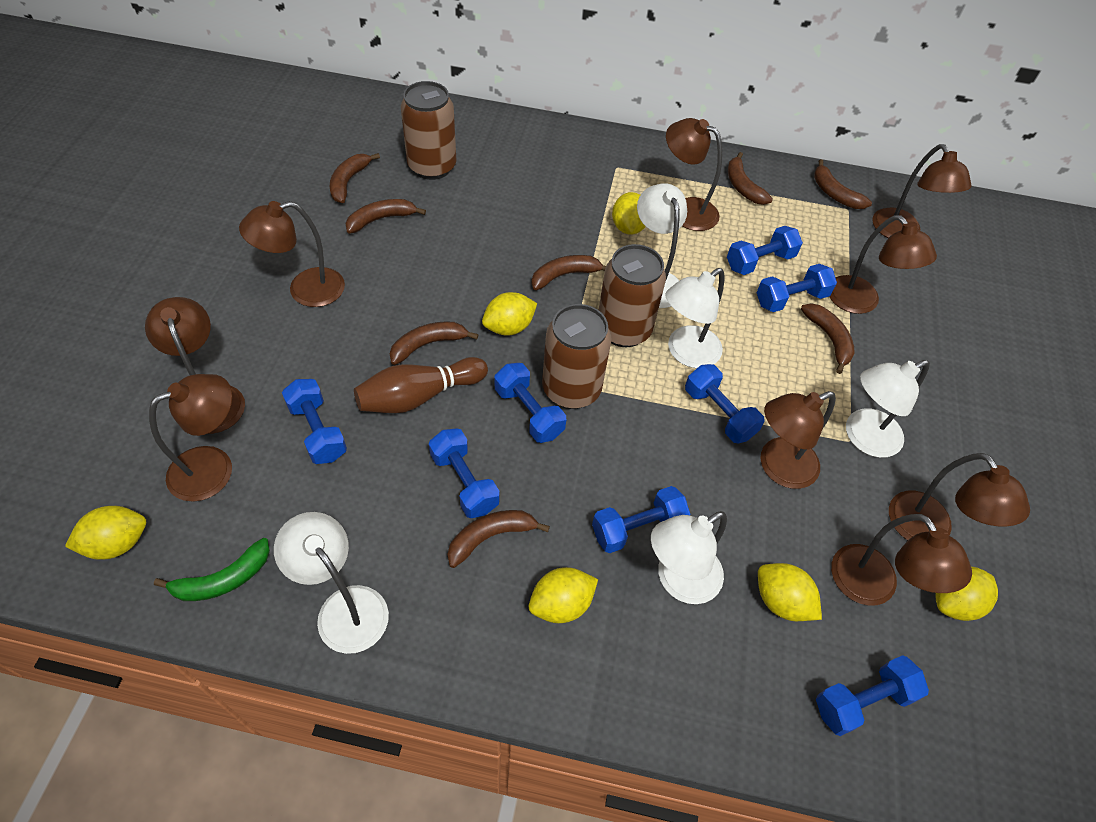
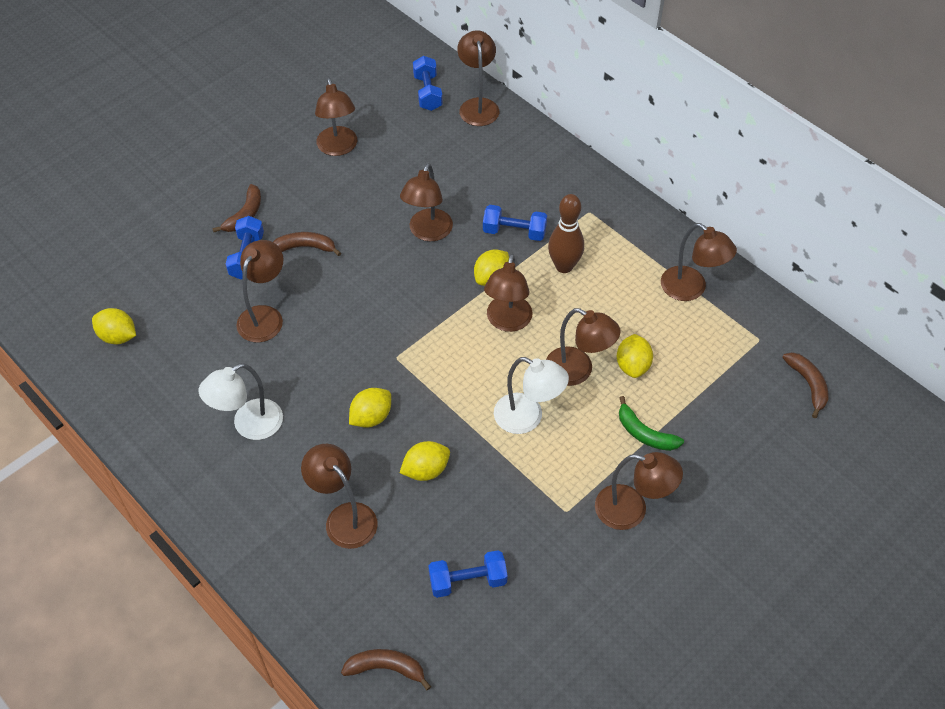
blue dumbbell: 8 -> 4
brown banana: 8 -> 4
brown can: 3 -> 0
white lamp: 5 -> 2
yellow lemon: 6 -> 5

